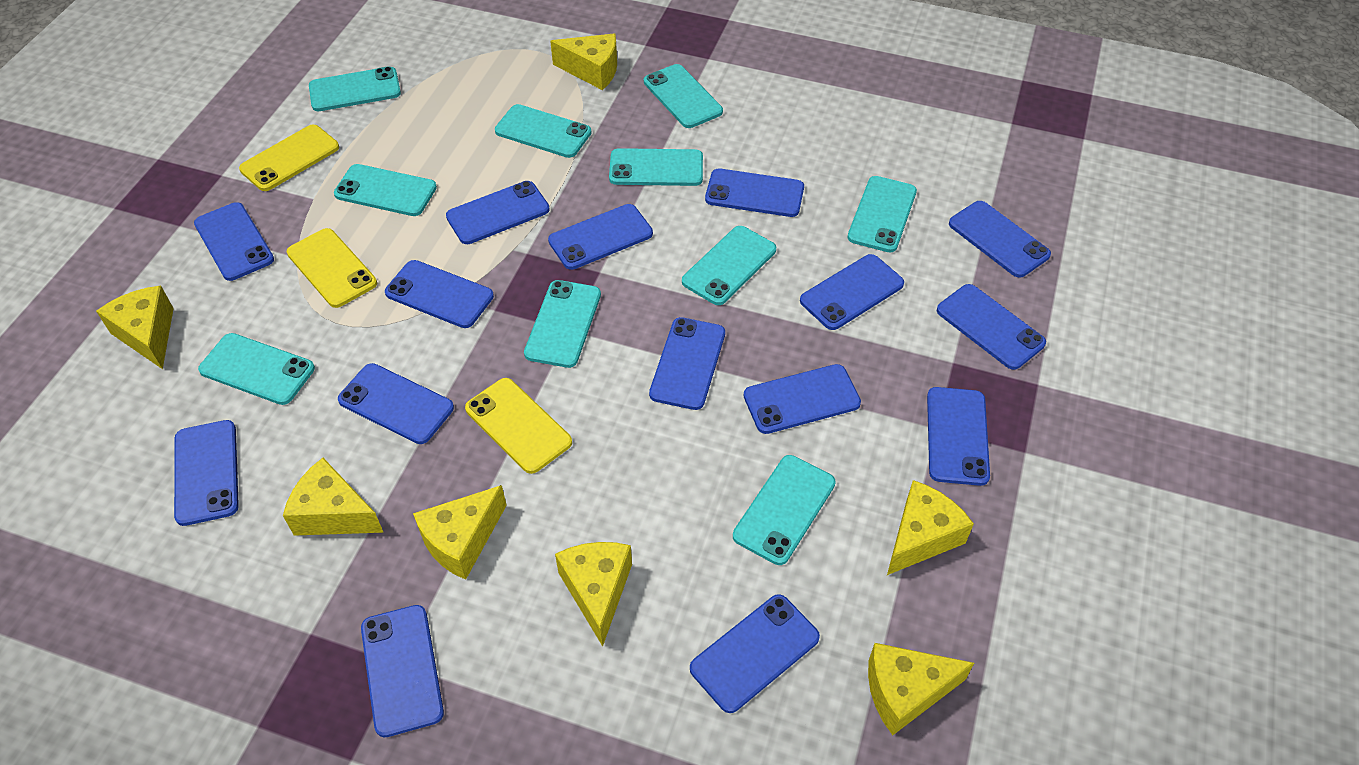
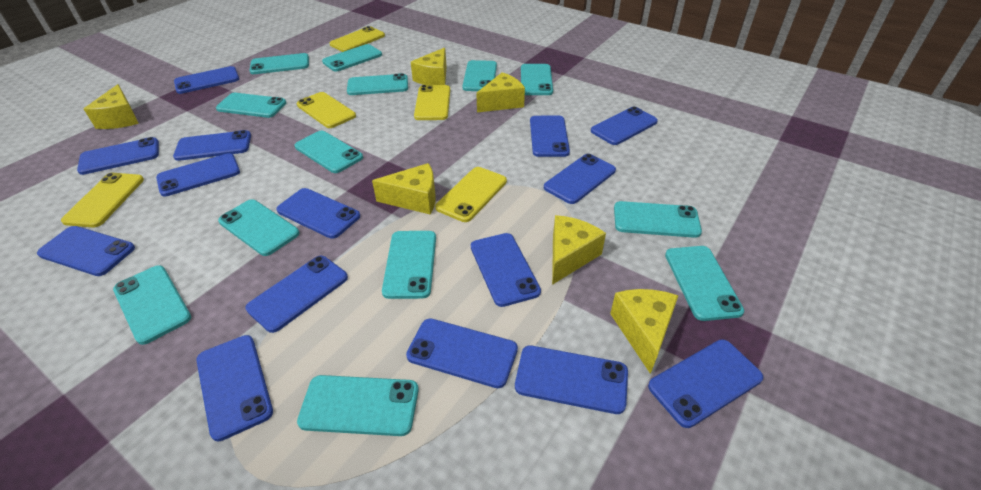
turquoise phone: 10 -> 13
yellow cheese: 7 -> 6
yellow phone: 3 -> 5

